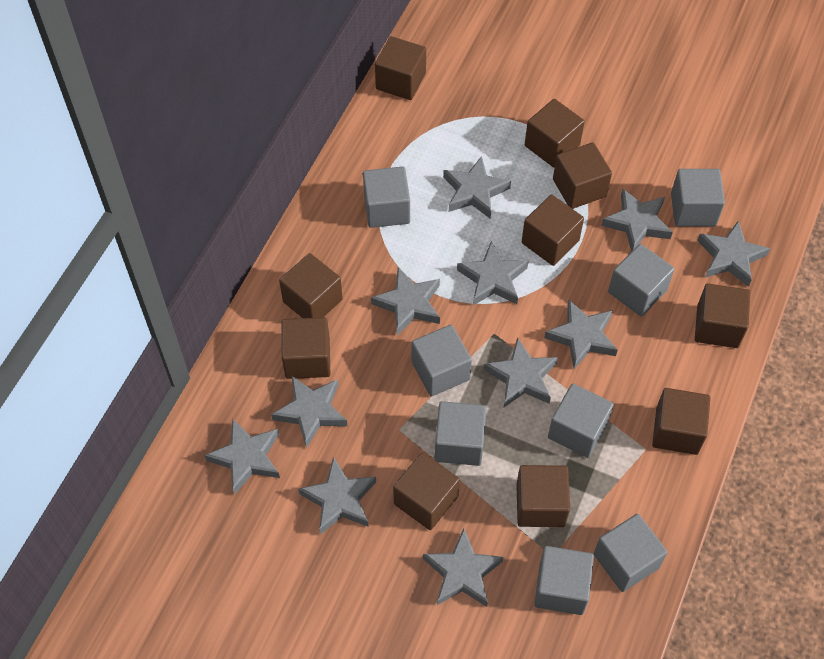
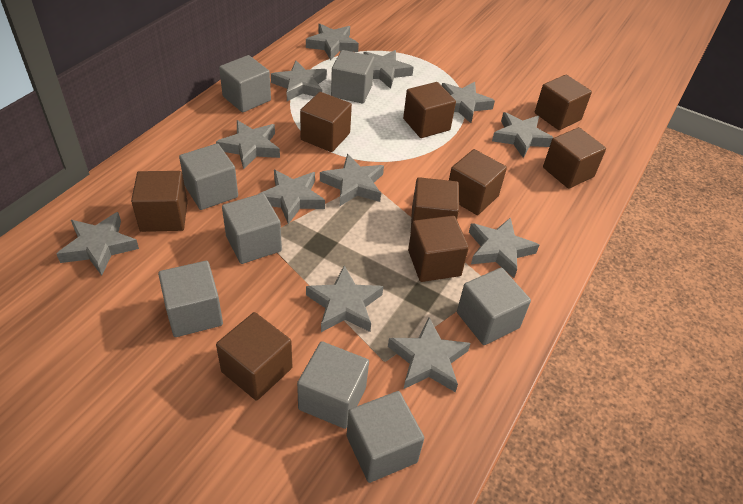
brown cube: 10 -> 9
grey star: 11 -> 12

